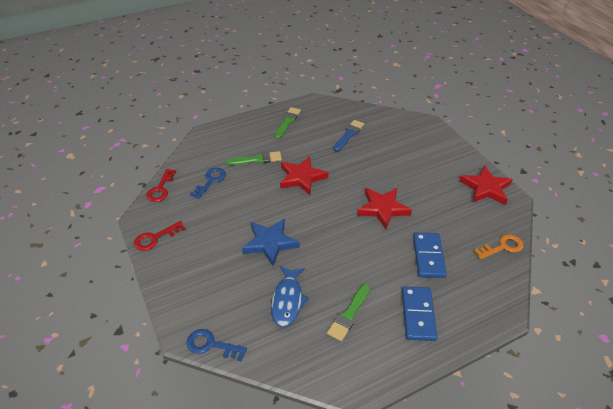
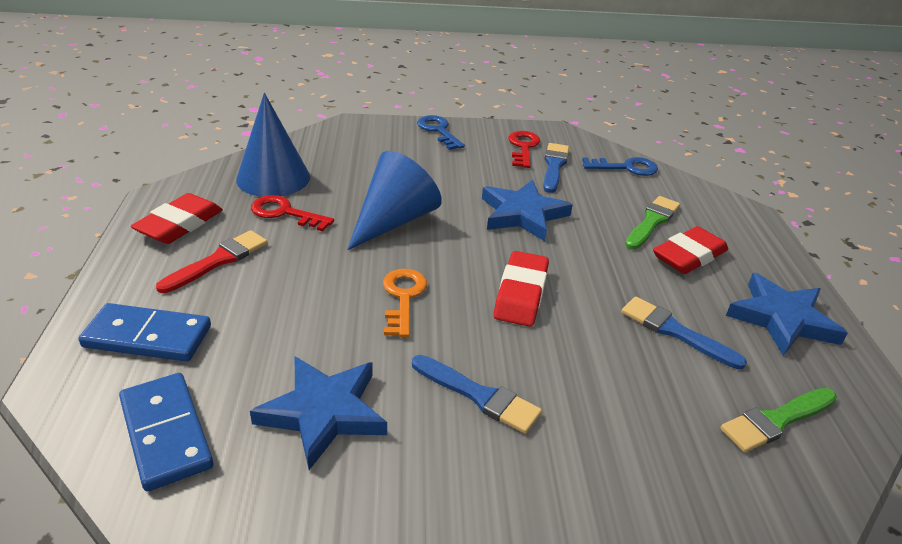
blue brush: 1 -> 3
blue cone: 0 -> 2
blue fish: 1 -> 0
blue star: 1 -> 3
green brush: 3 -> 2
red brush: 0 -> 1
red eraser: 0 -> 3
red star: 3 -> 0

